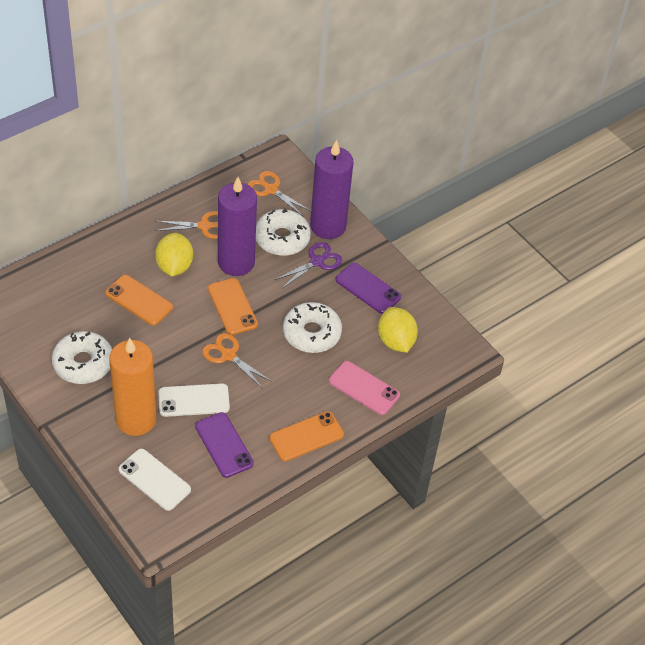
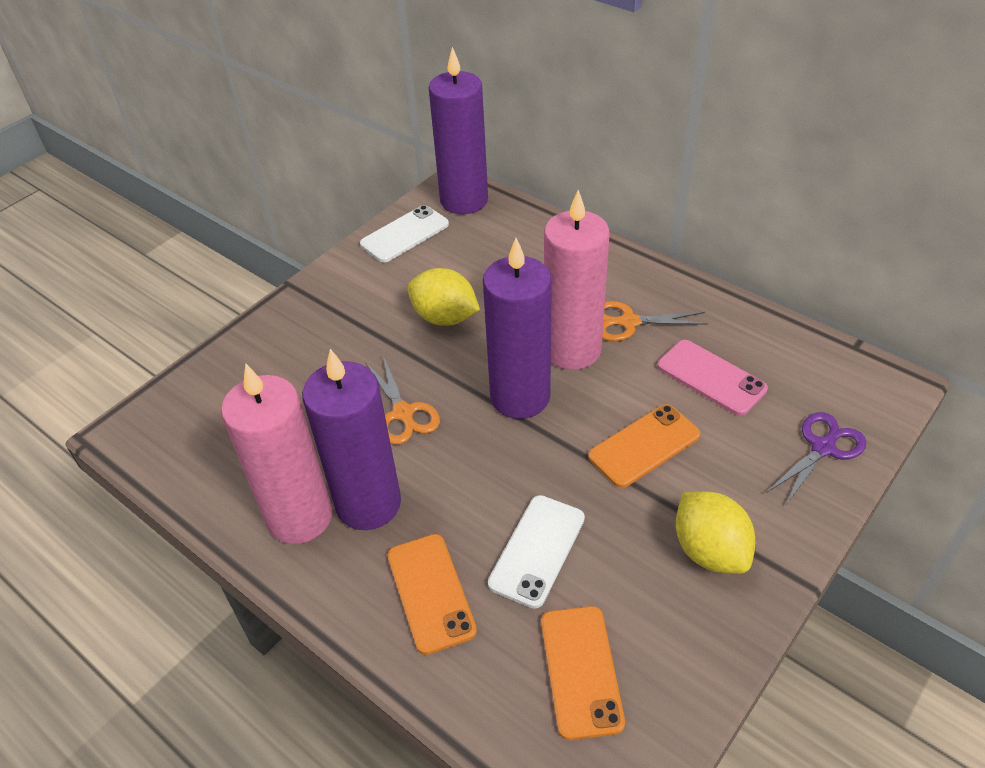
orange candle: 1 -> 0
orange scissors: 3 -> 2
pink candle: 0 -> 2
purple candle: 2 -> 3
purple phone: 2 -> 0
white donut: 3 -> 0

